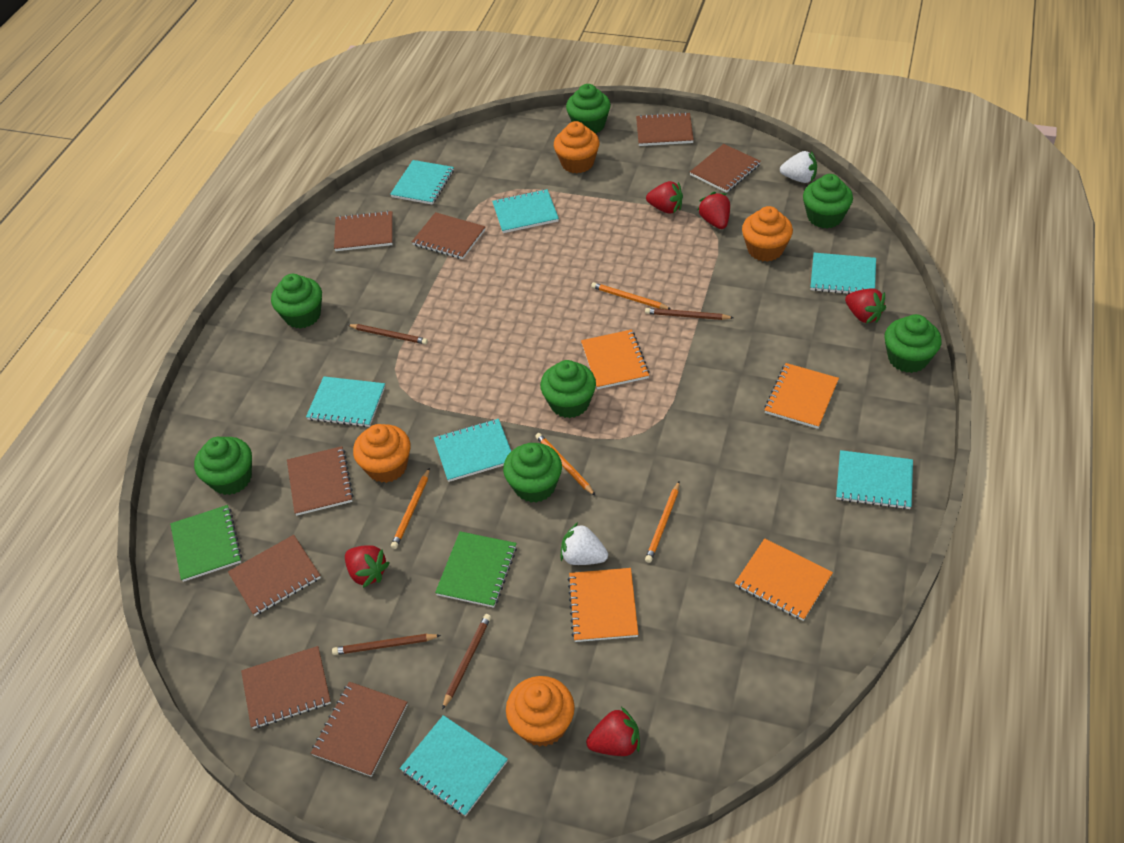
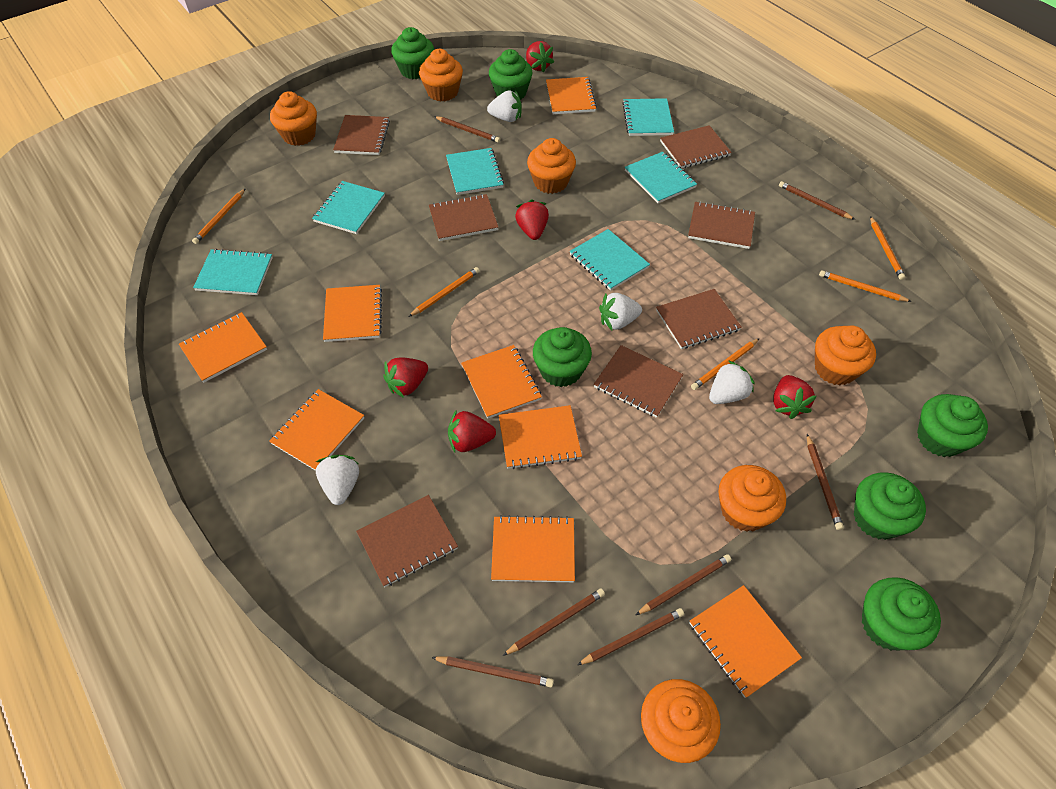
brown notebook: 8 -> 7
brown pencil: 4 -> 7
green cupcake: 7 -> 6
green notebook: 2 -> 0
orange cupcake: 4 -> 6
orange notebook: 4 -> 8
orange pencil: 4 -> 5
turquoise notebook: 7 -> 6
white strawberry: 2 -> 4

